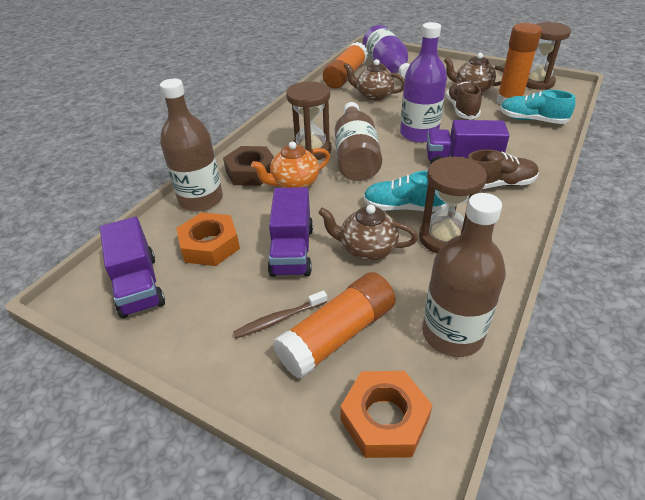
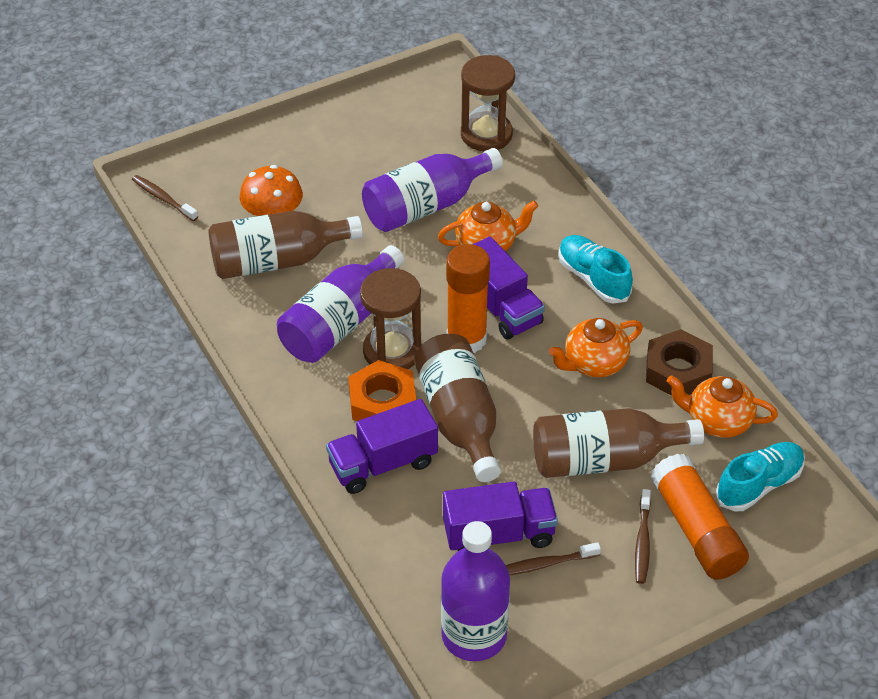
brown hourglass: 3 -> 2
brown shoe: 2 -> 0
brown teapot: 3 -> 0
brown toothbrush: 1 -> 3
orange glue stick: 3 -> 2
orange mushroom: 0 -> 1
orange nut: 2 -> 1
orange teapot: 1 -> 3
purple bottle: 2 -> 3

